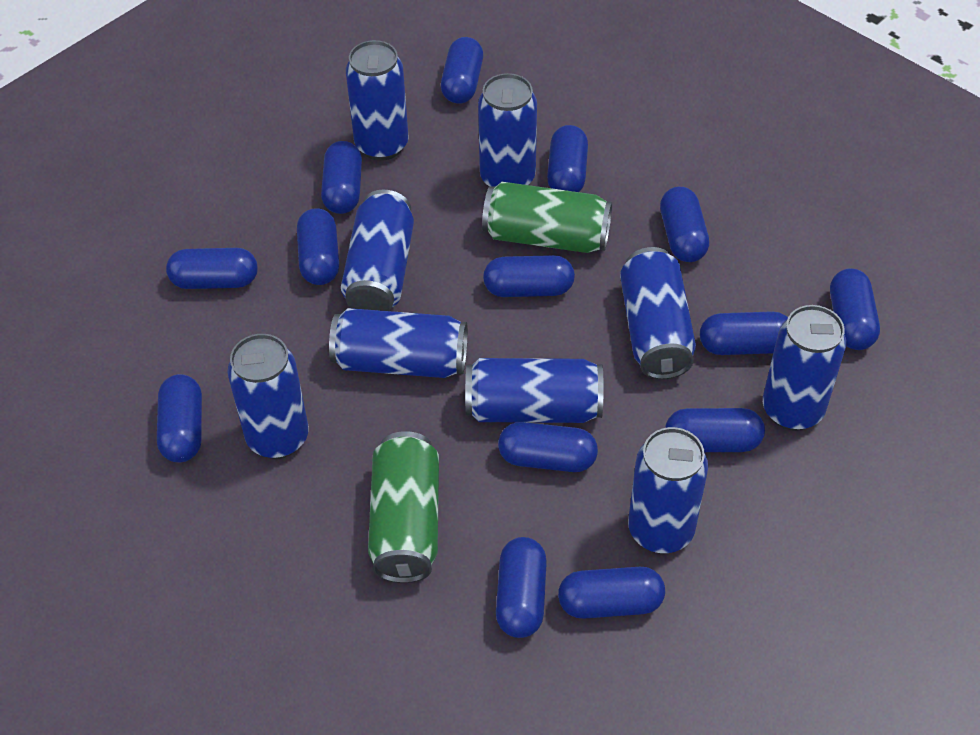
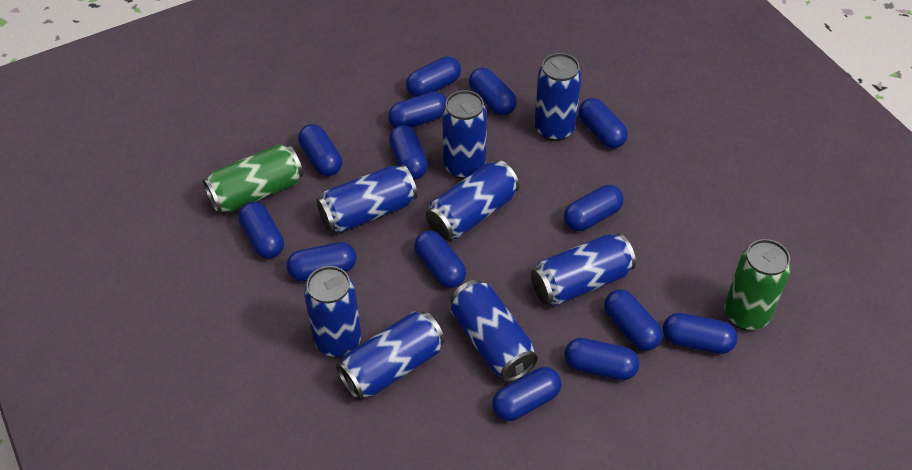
blue can: 9 -> 8

